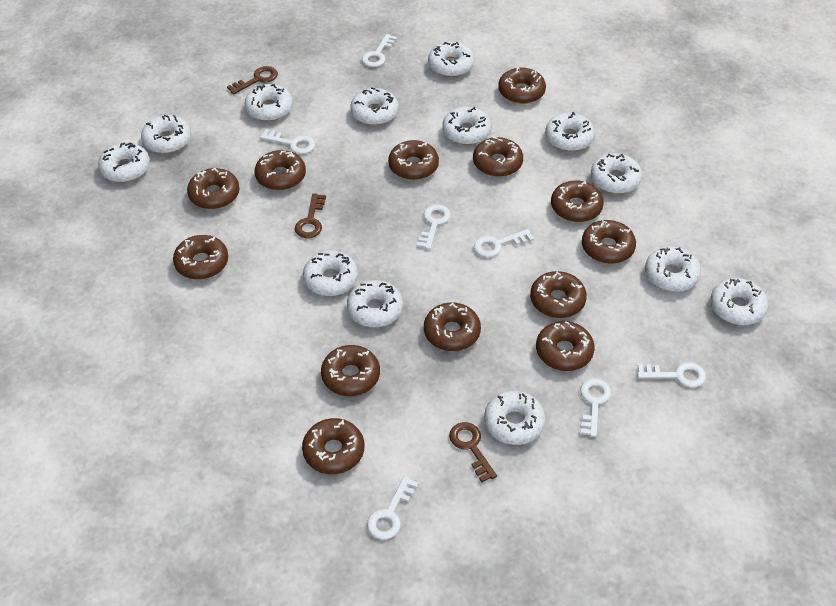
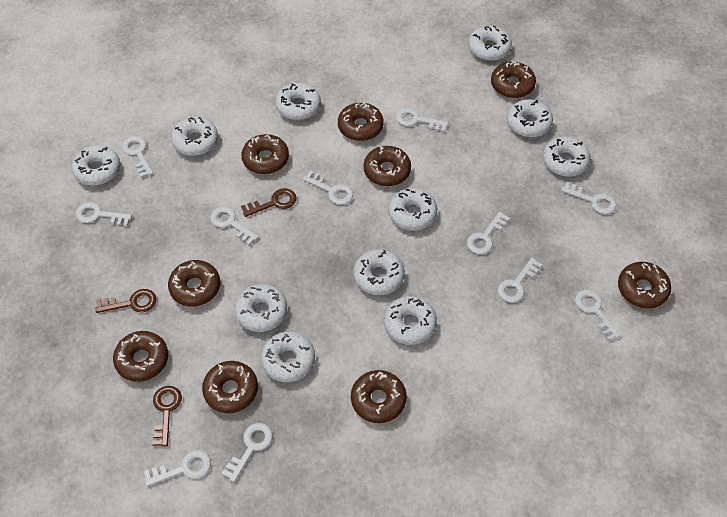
brown donut: 13 -> 9
white donut: 13 -> 11
white key: 7 -> 11

